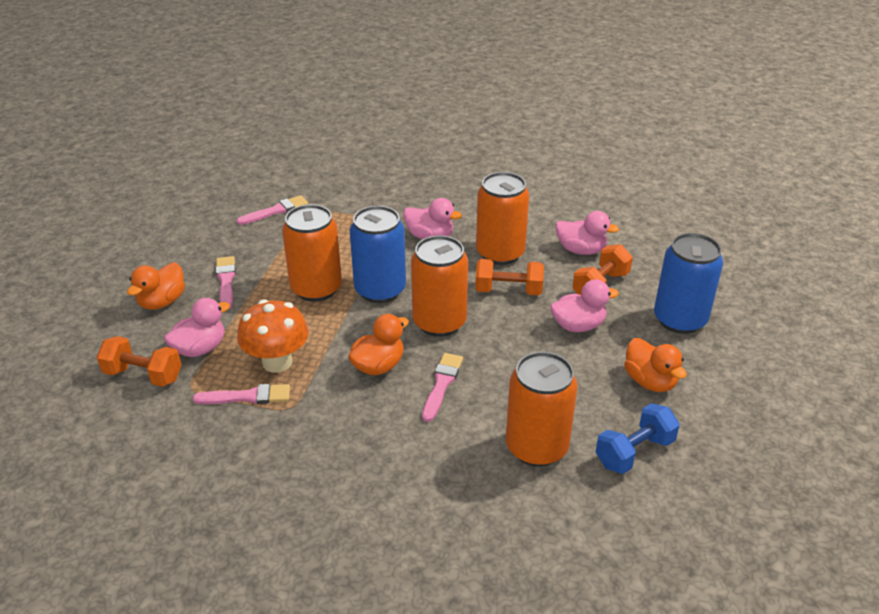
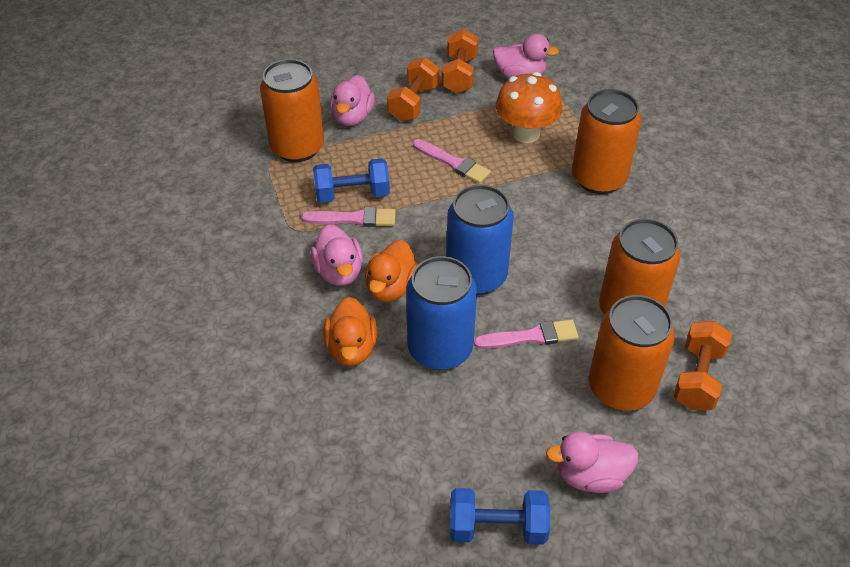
blue dumbbell: 1 -> 2
orange duck: 3 -> 2
pink brush: 4 -> 3

